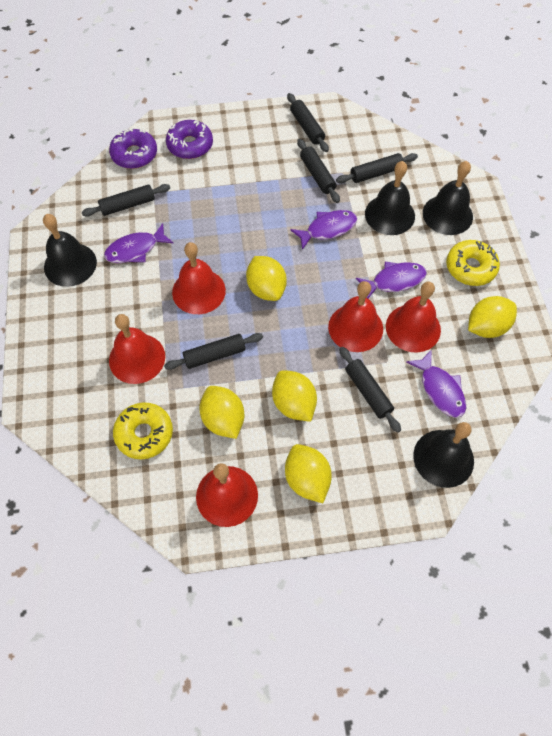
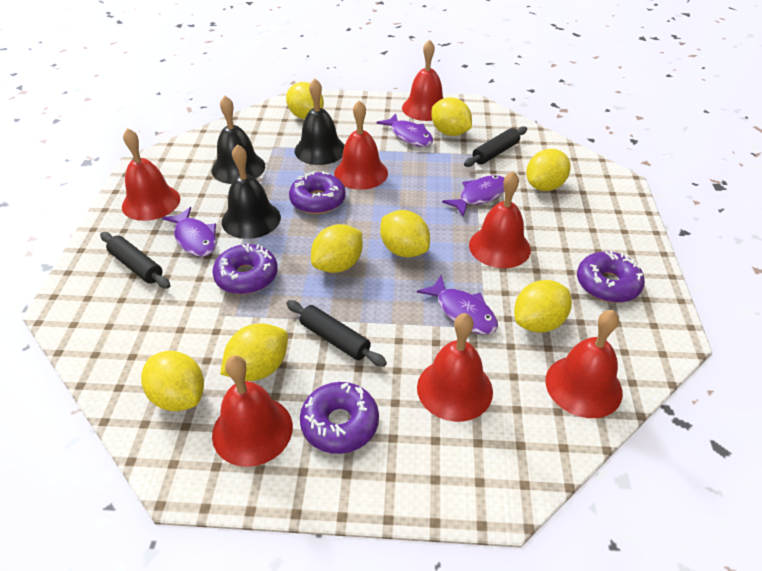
black bell: 4 -> 3
black rolling pin: 6 -> 3
purple donut: 2 -> 4
red bell: 5 -> 7
yellow donut: 2 -> 0
yellow lemon: 5 -> 8

